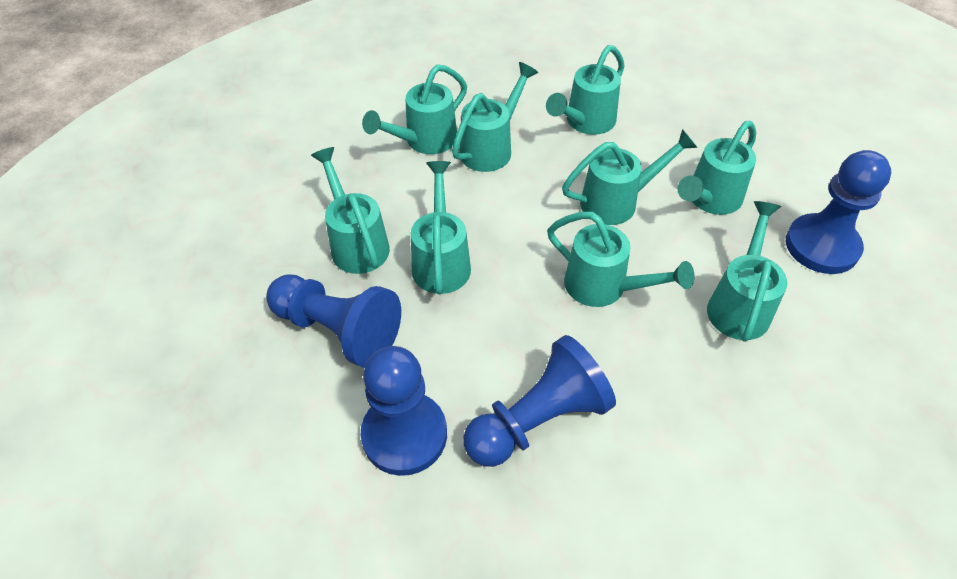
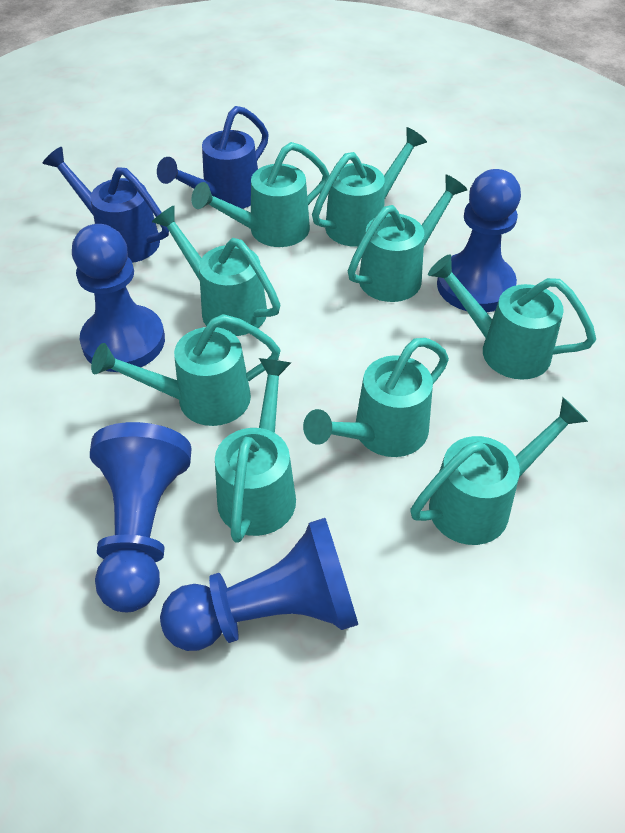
blue watering can: 0 -> 2

